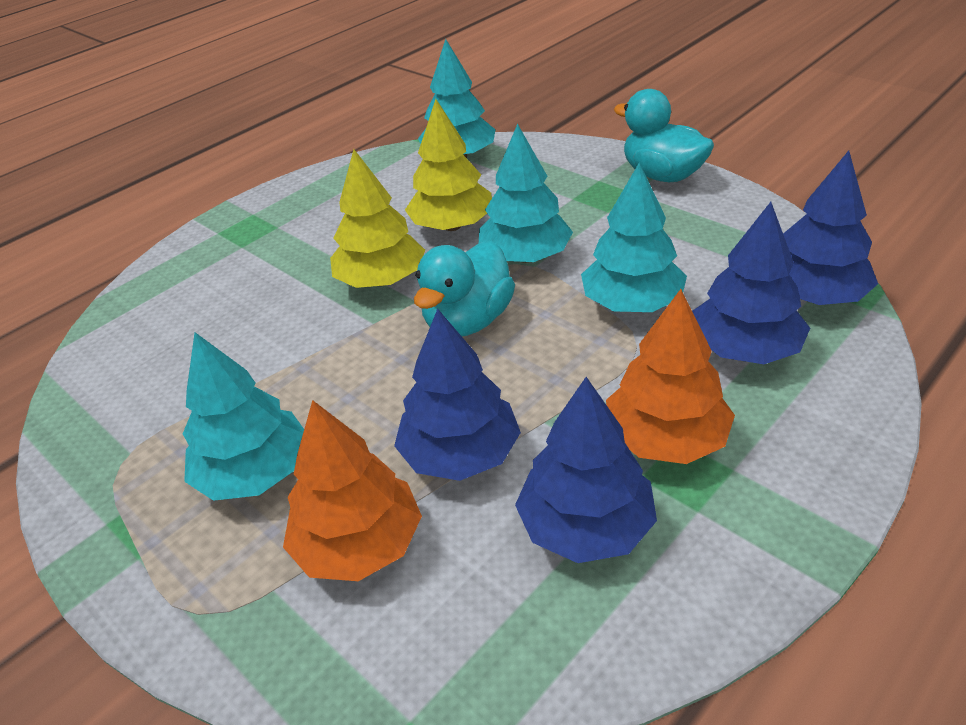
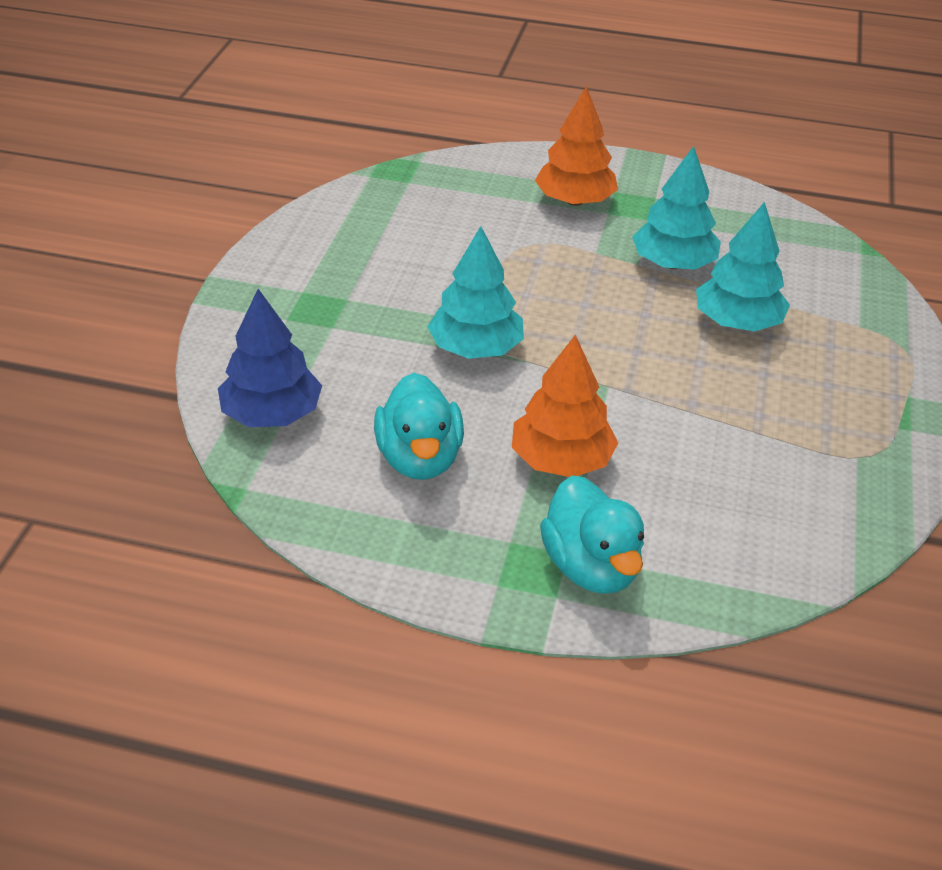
blue tree: 4 -> 1
turquoise tree: 4 -> 3
yellow tree: 2 -> 0

